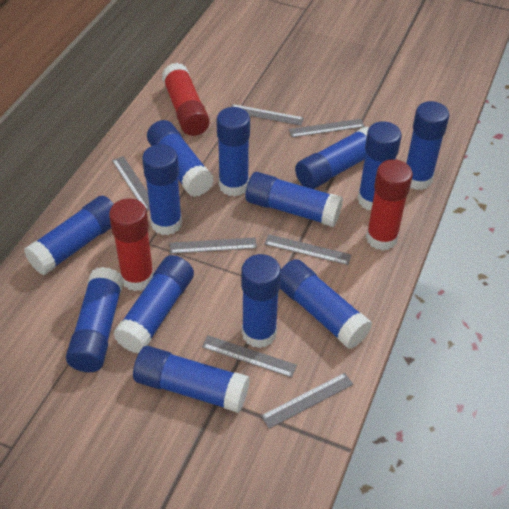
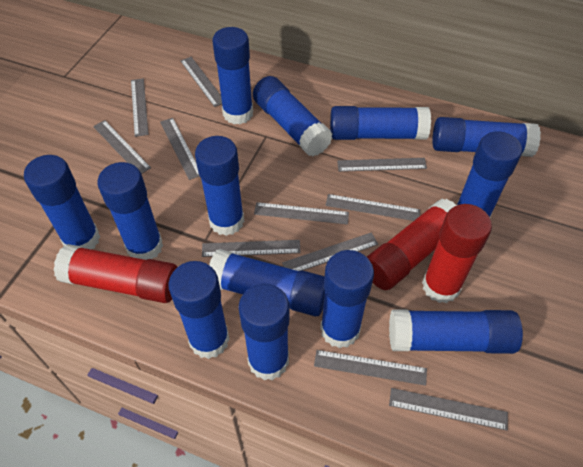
grey ruler: 7 -> 11

